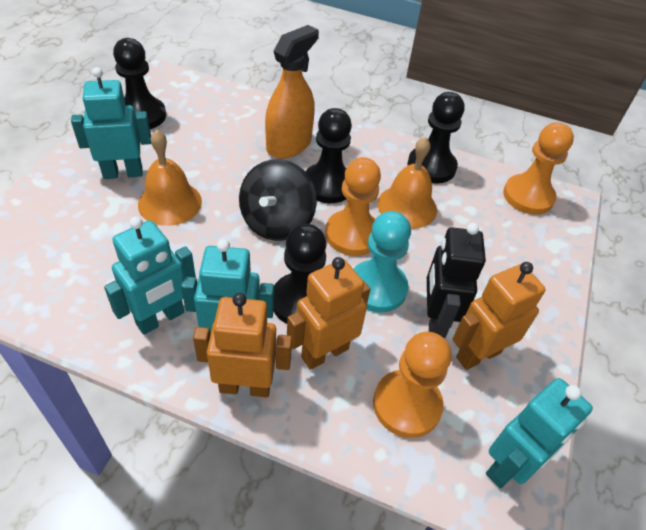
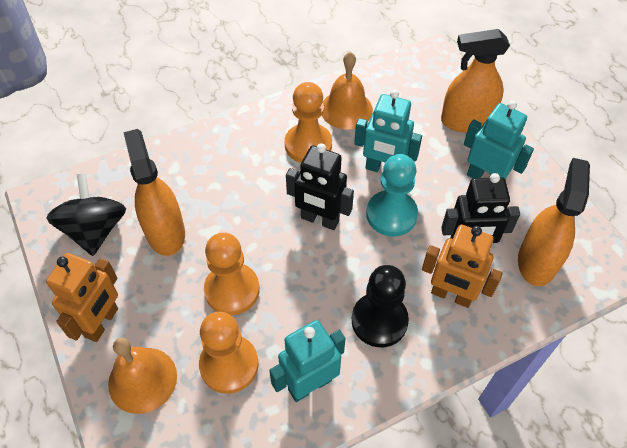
black pawn: 4 -> 1
black robot: 1 -> 2
orange robot: 3 -> 2
orange spray bottle: 1 -> 3
turquoise robot: 4 -> 3

